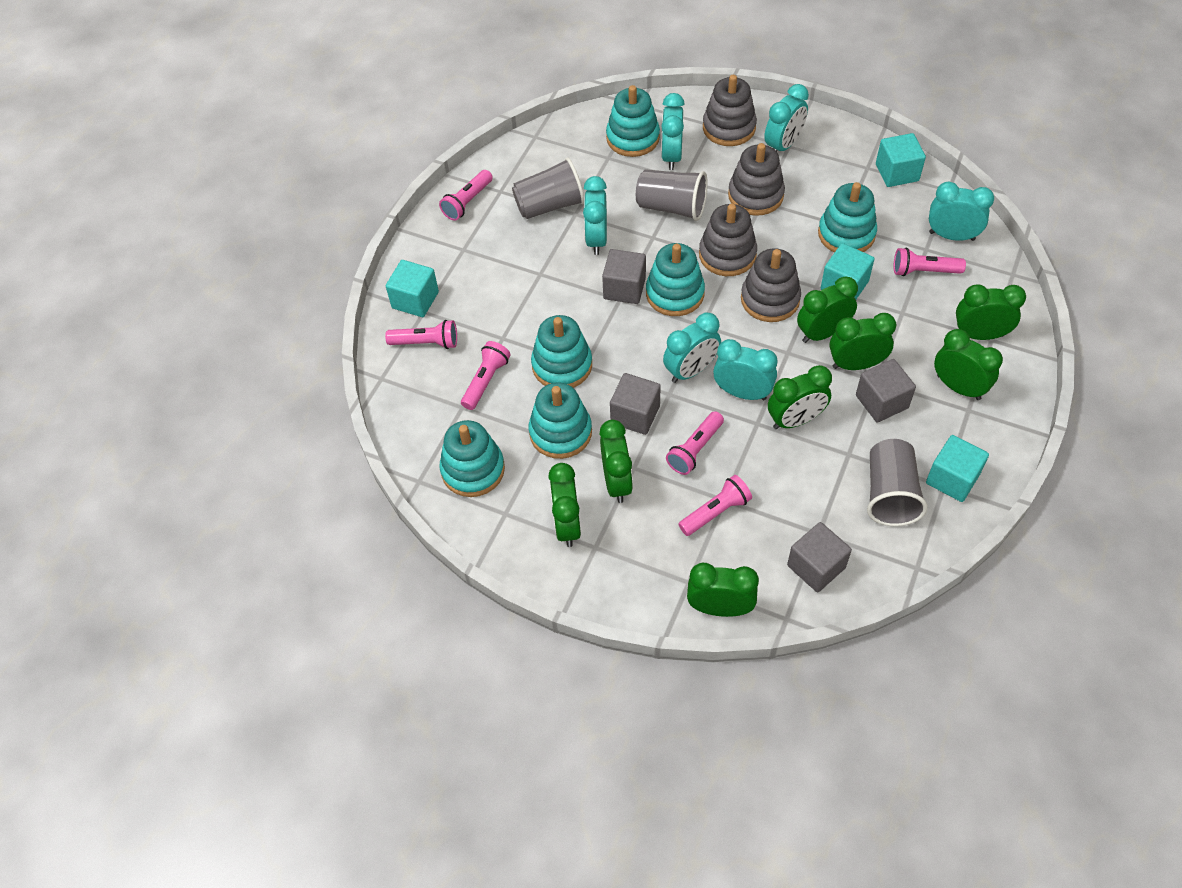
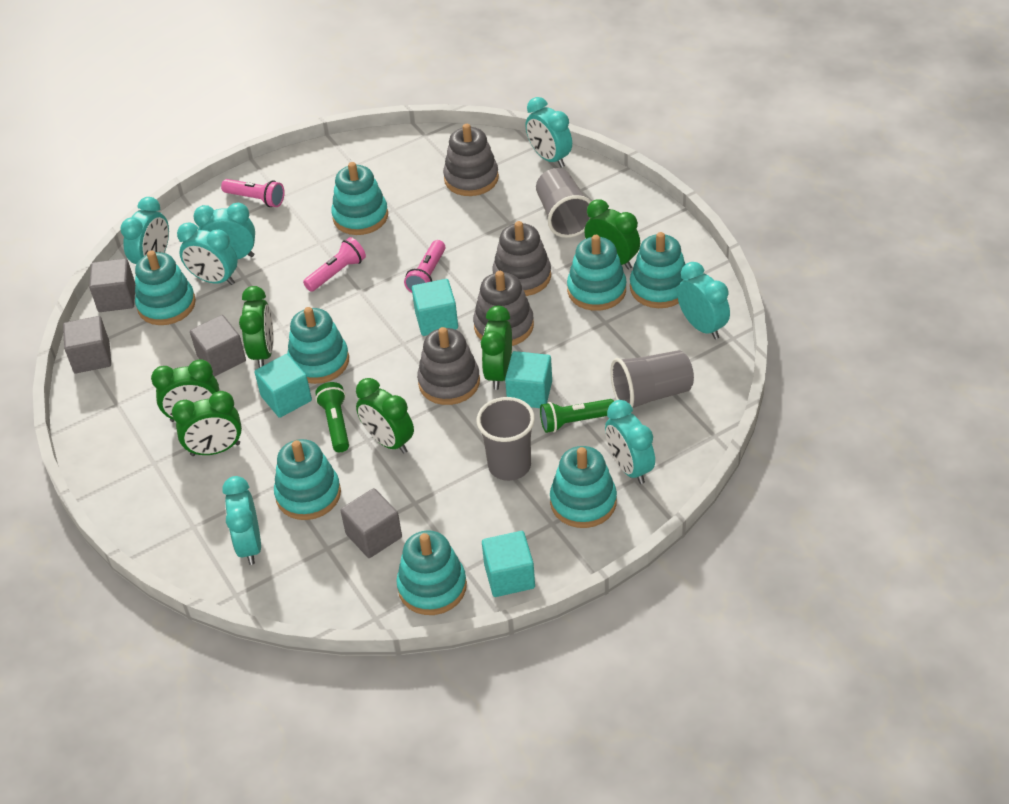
green clock: 8 -> 6
green flashlight: 0 -> 2
pink flashlight: 6 -> 3
turquoise clock: 6 -> 7
turquoise stacking toy: 6 -> 8

